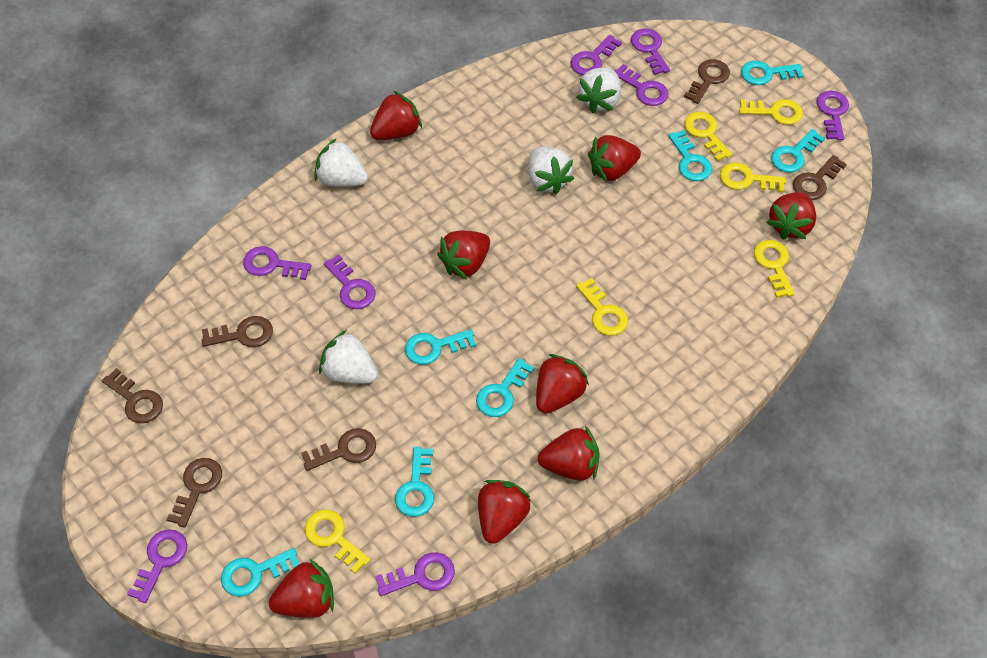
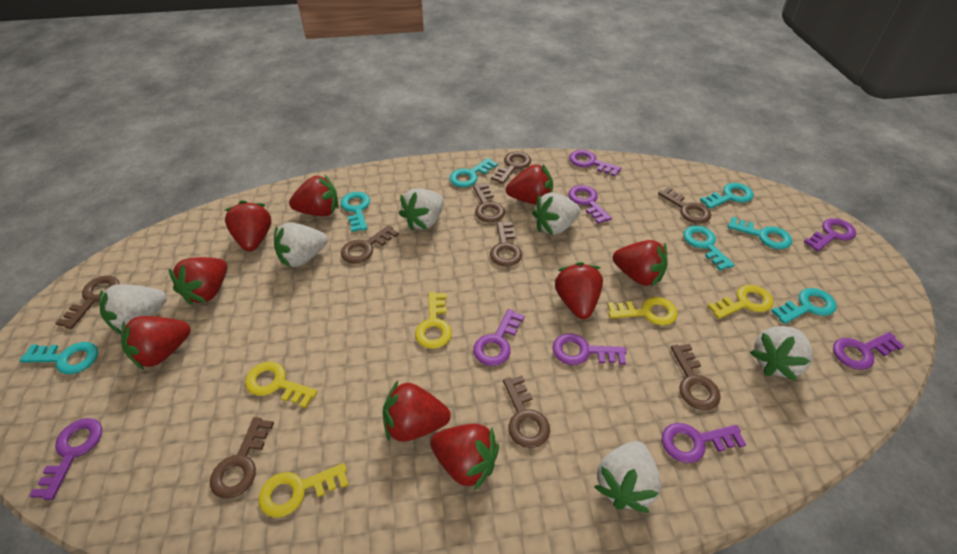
brown key: 6 -> 9
red strawberry: 8 -> 9
white strawberry: 4 -> 6
yellow key: 6 -> 5

